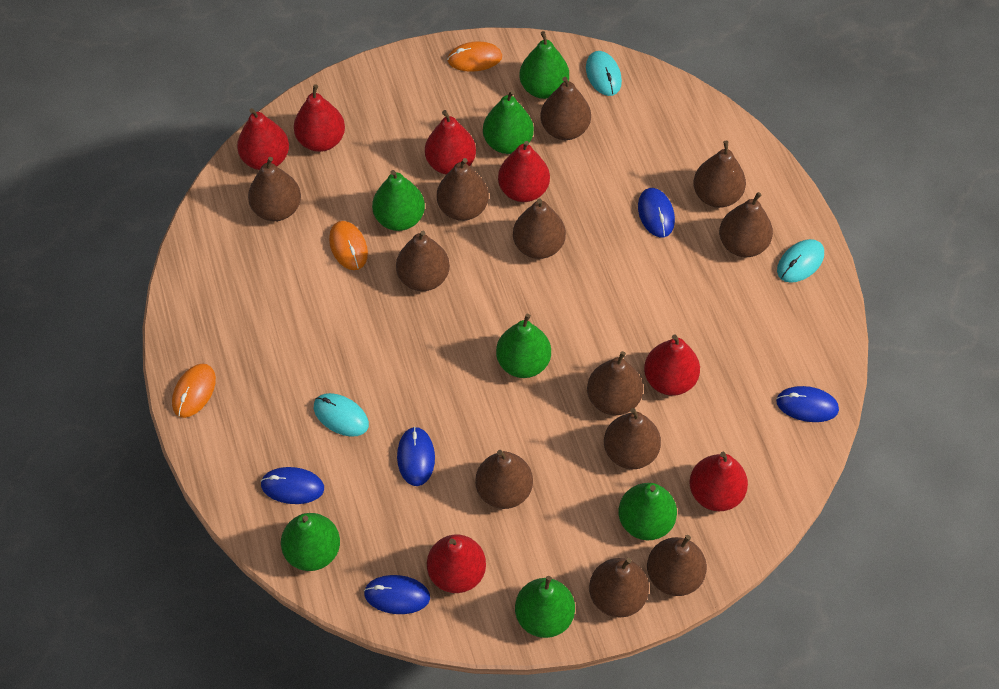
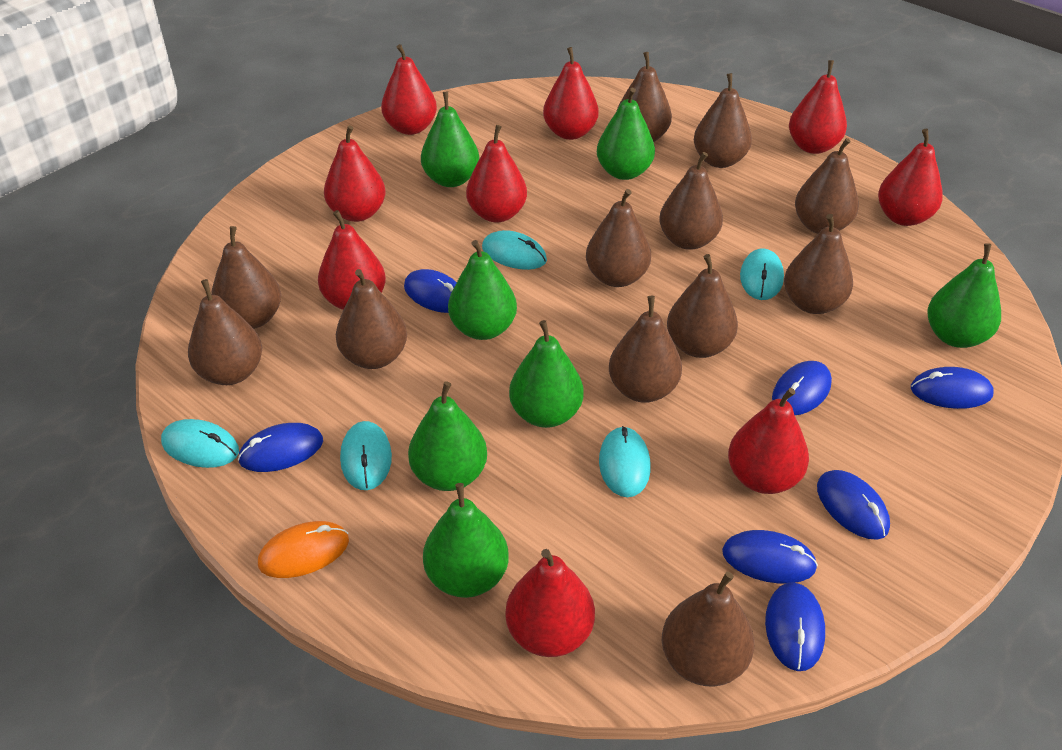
blue mouse: 5 -> 7
orange mouse: 3 -> 1
red pear: 7 -> 9
turquoise mouse: 3 -> 5

